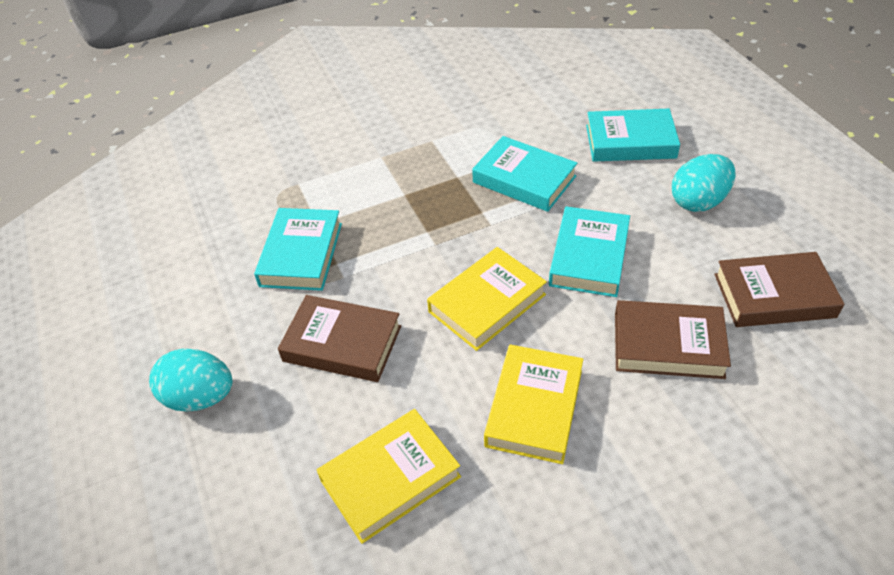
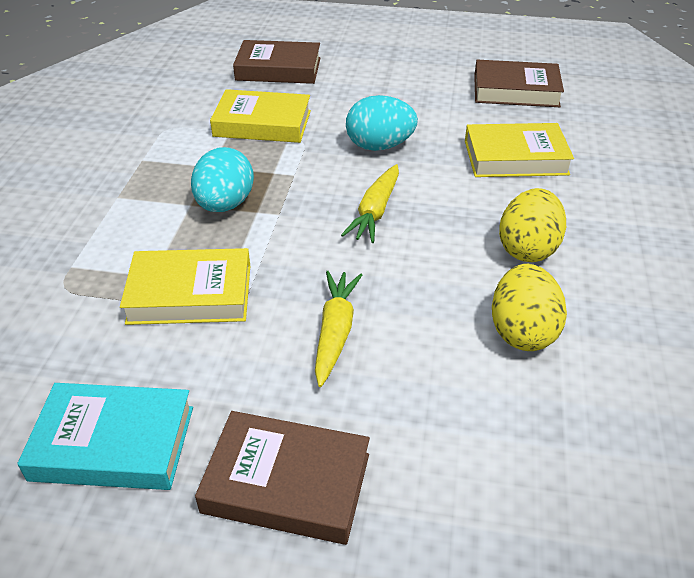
turquoise book: 4 -> 1
yellow carrot: 0 -> 2
yellow egg: 0 -> 2

